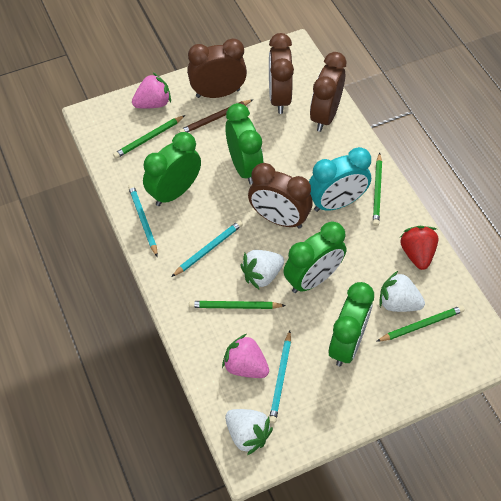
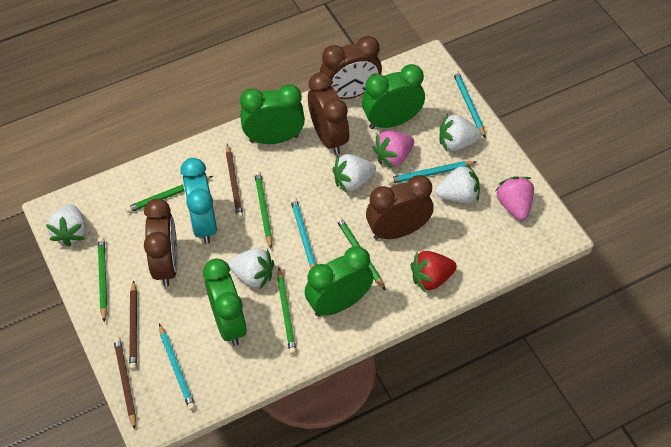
brown pencil: 1 -> 3
green pencil: 4 -> 5
turquoise pencil: 3 -> 4
white strawberry: 3 -> 5

